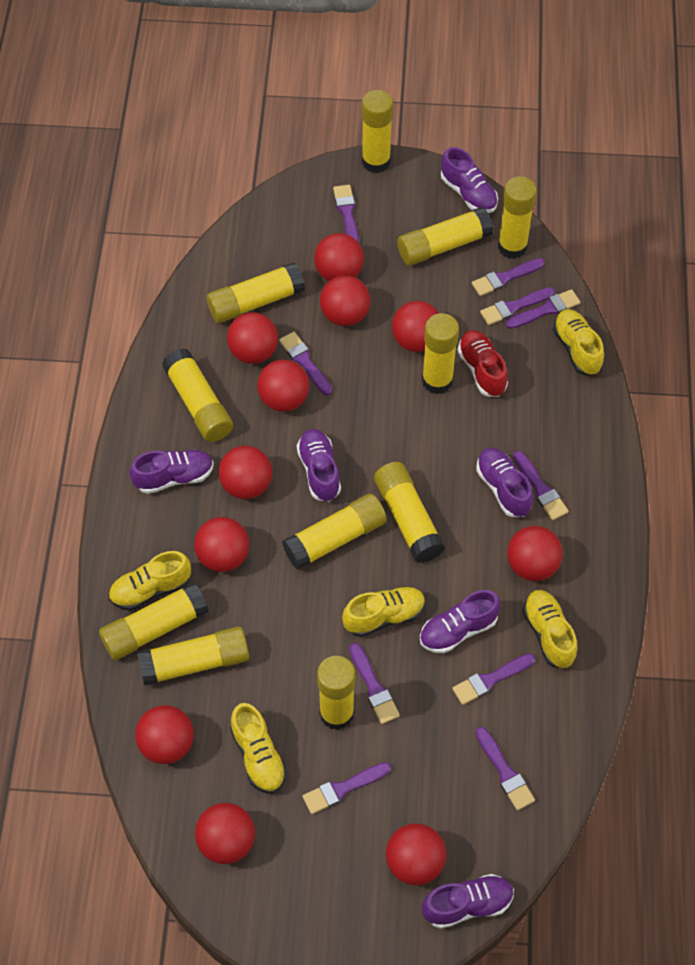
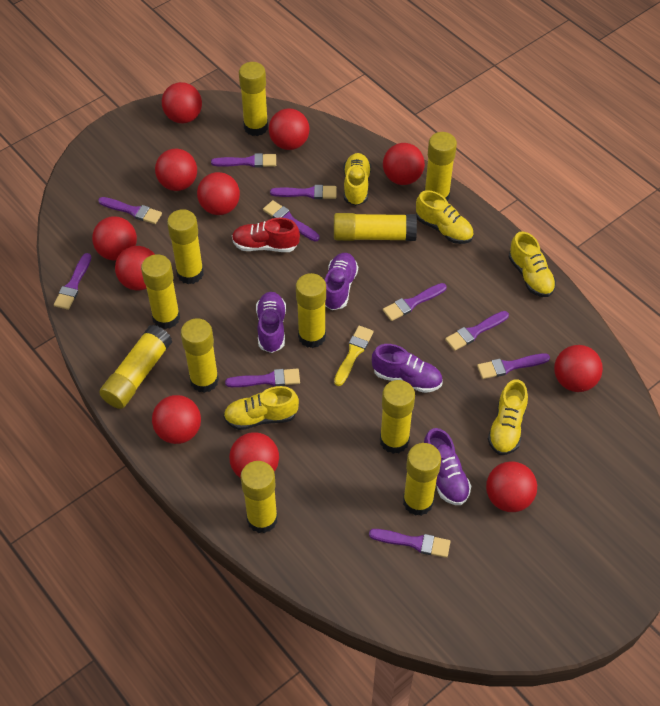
purple shoe: 6 -> 4
yellow brush: 0 -> 1

